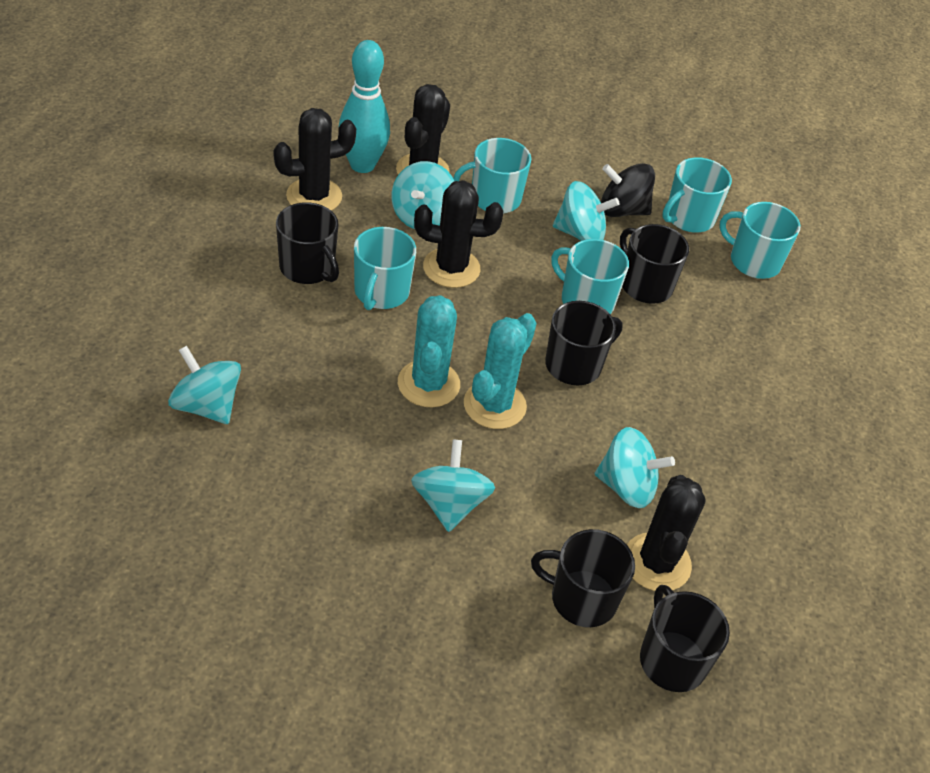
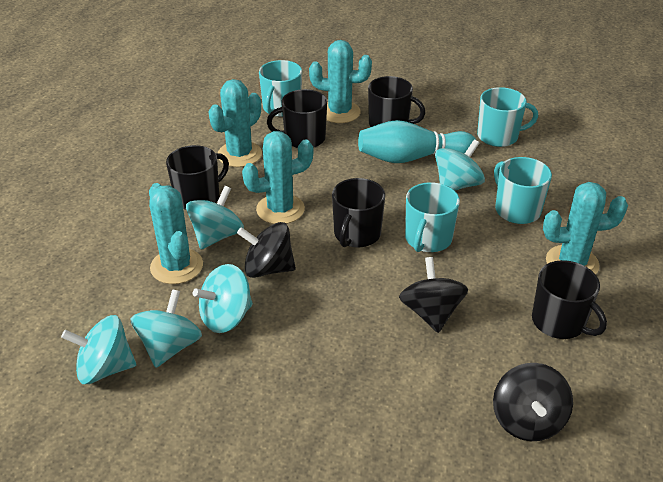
black cactus: 4 -> 0
black spinning top: 1 -> 3
turquoise cactus: 2 -> 5
turquoise mug: 5 -> 4

